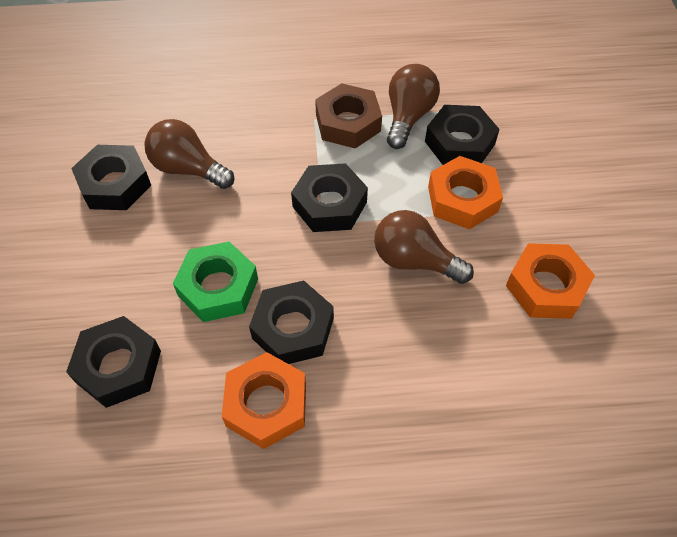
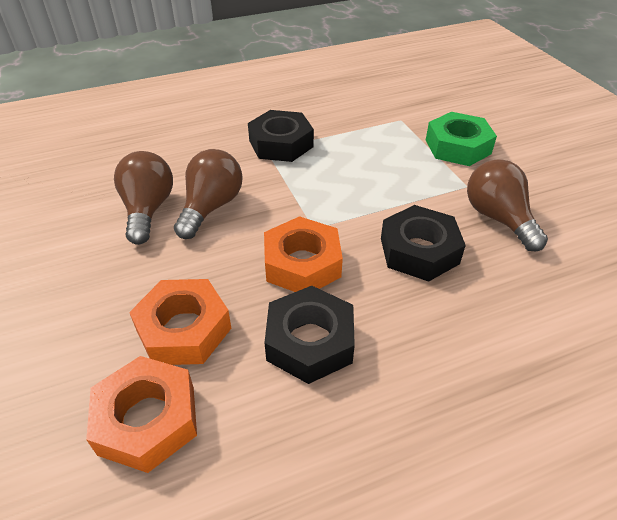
black nut: 5 -> 3
brown nut: 1 -> 0

